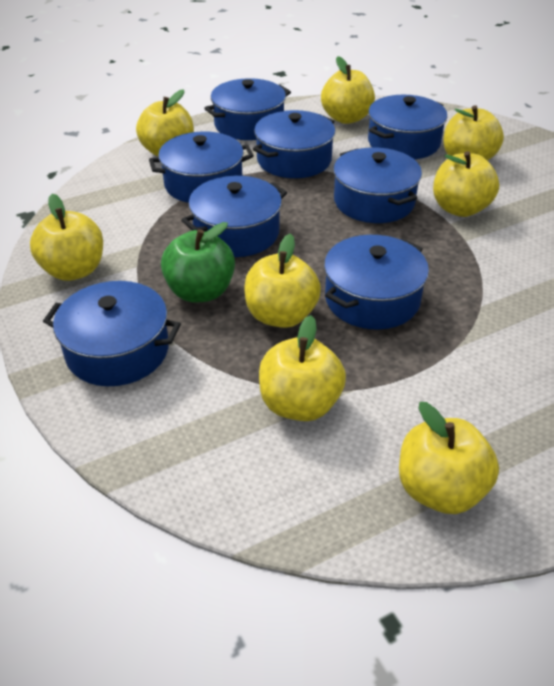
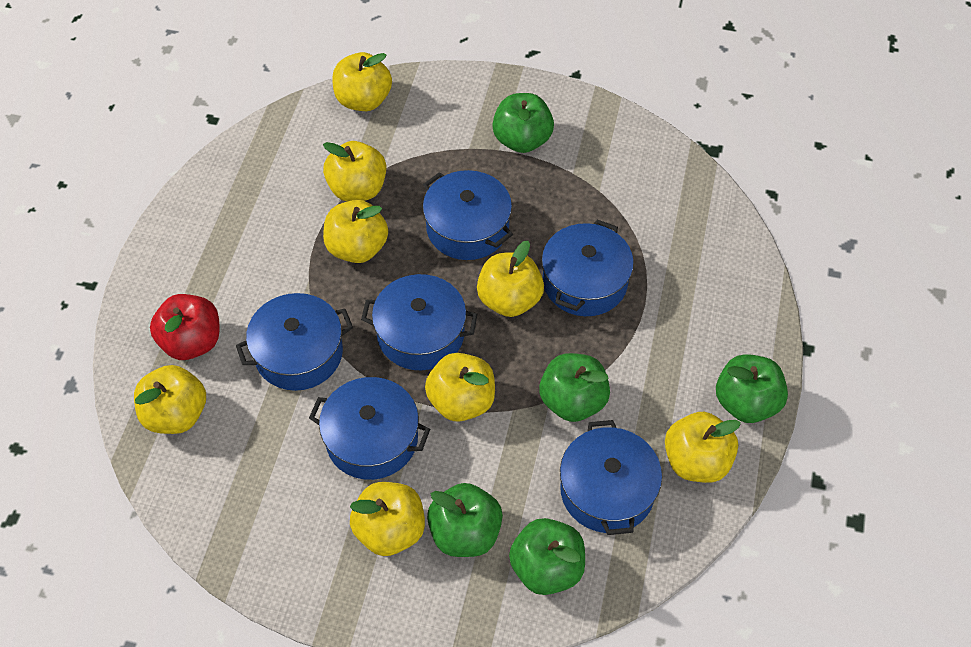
blue pot: 8 -> 6
green apple: 1 -> 5
red apple: 0 -> 1

